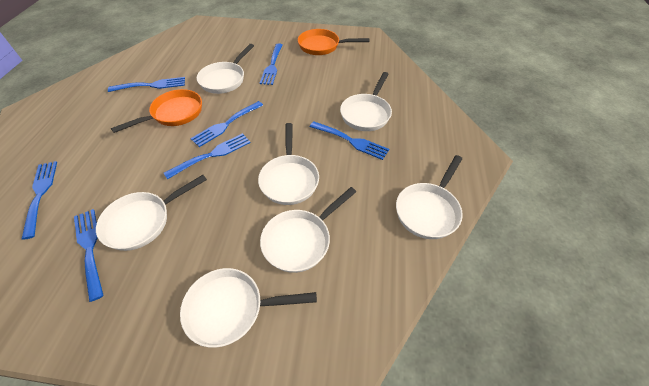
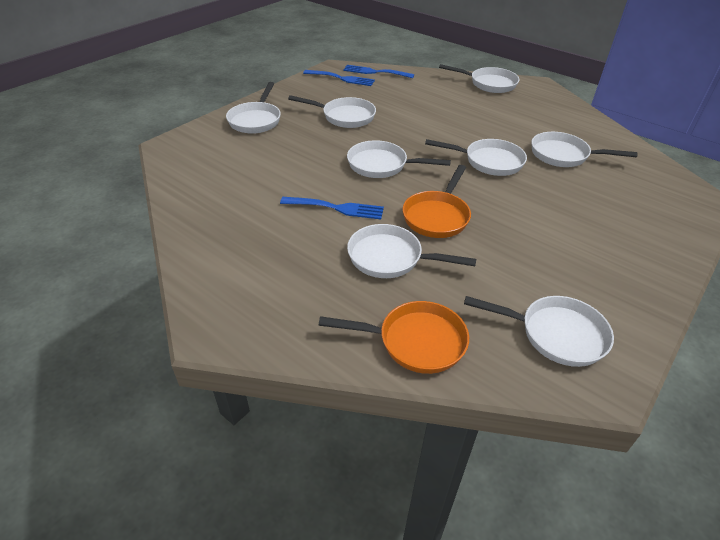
blue fork: 7 -> 3
white pan: 7 -> 8

